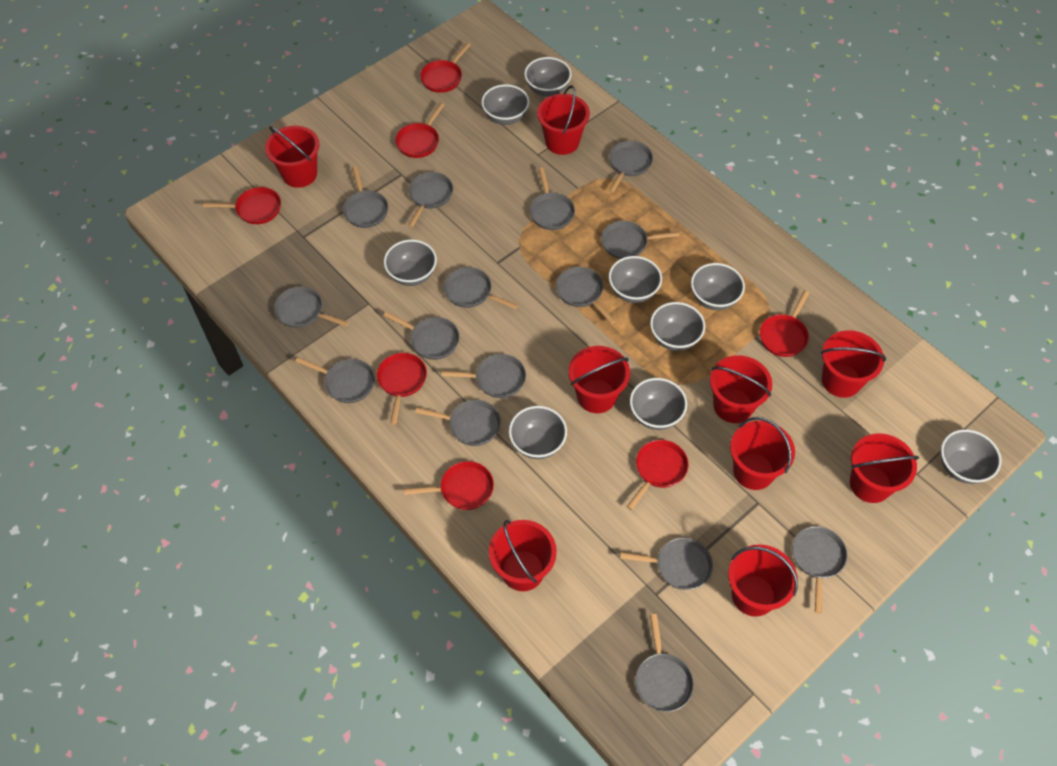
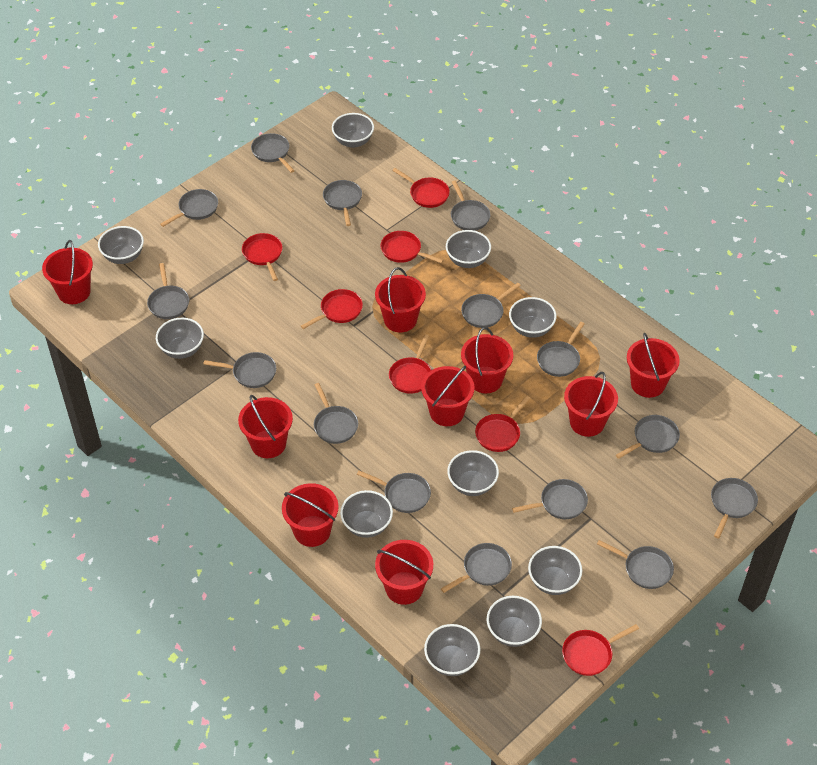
grey bowl: 9 -> 10

